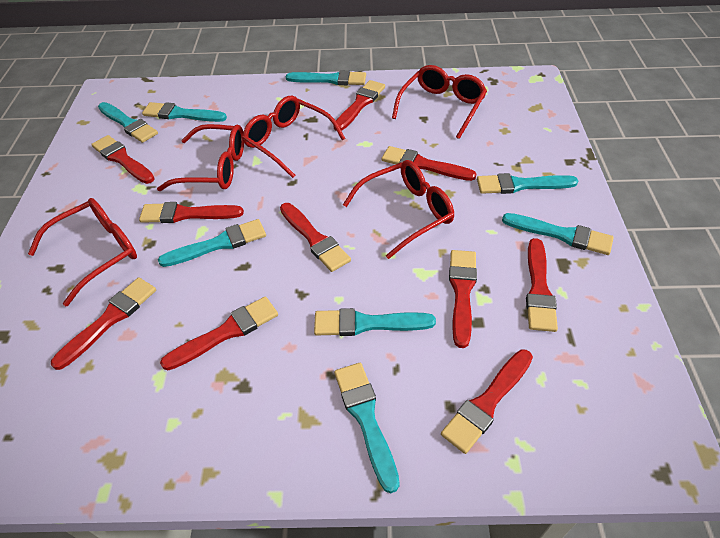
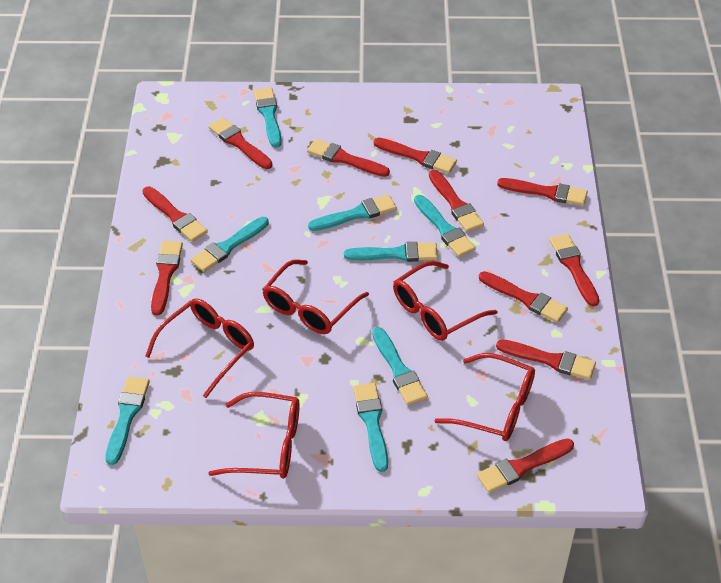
red brush: 10 -> 11

